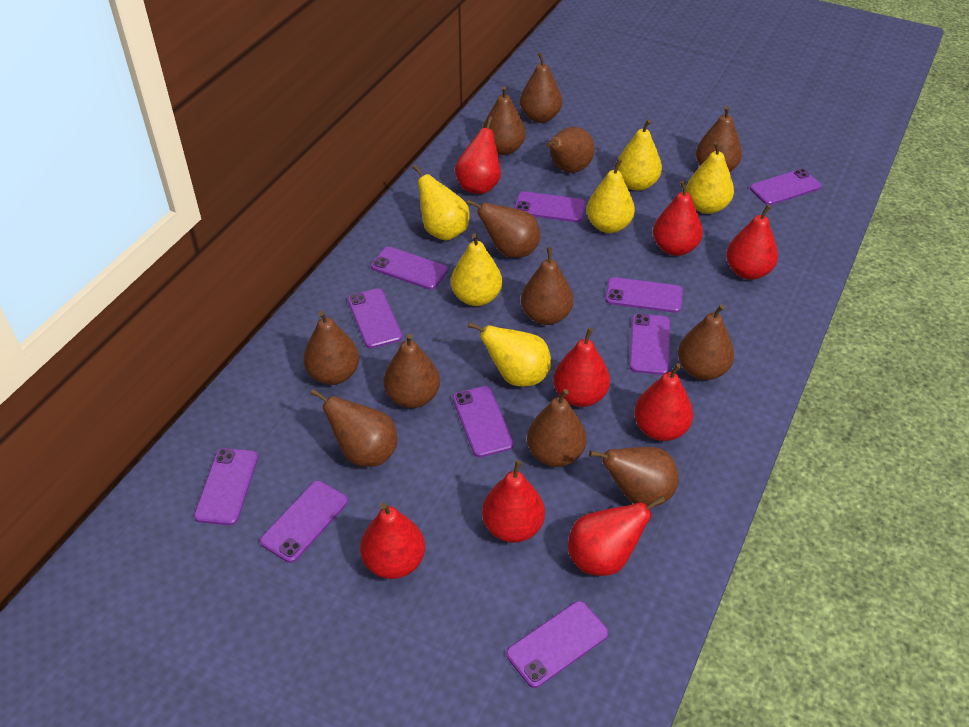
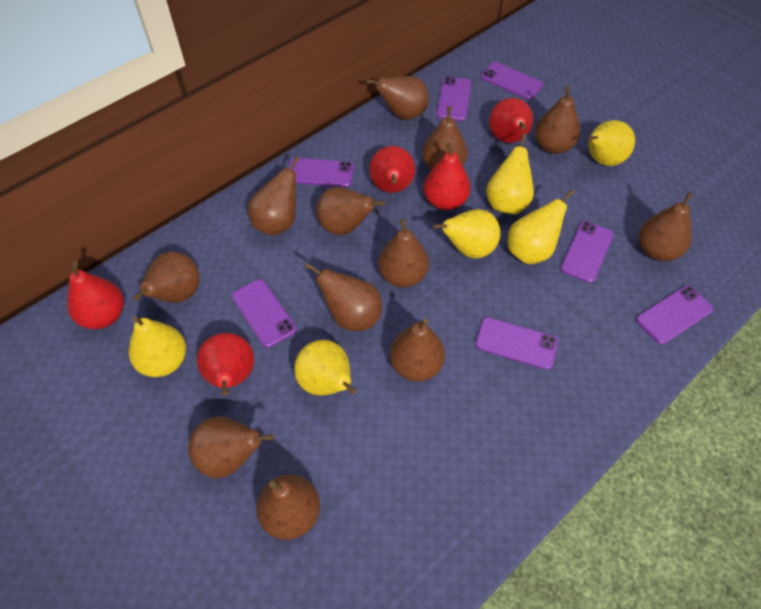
purple phone: 10 -> 7
red pear: 8 -> 5

